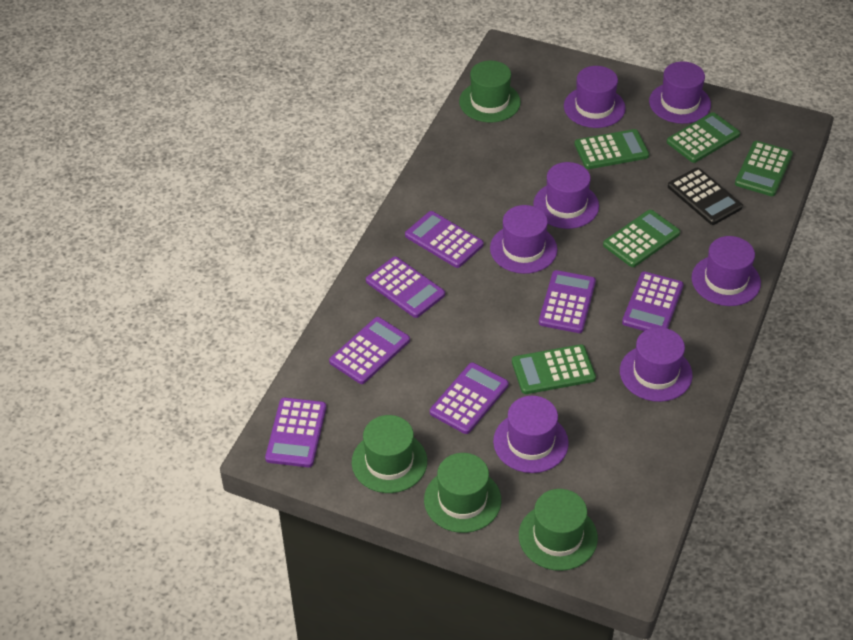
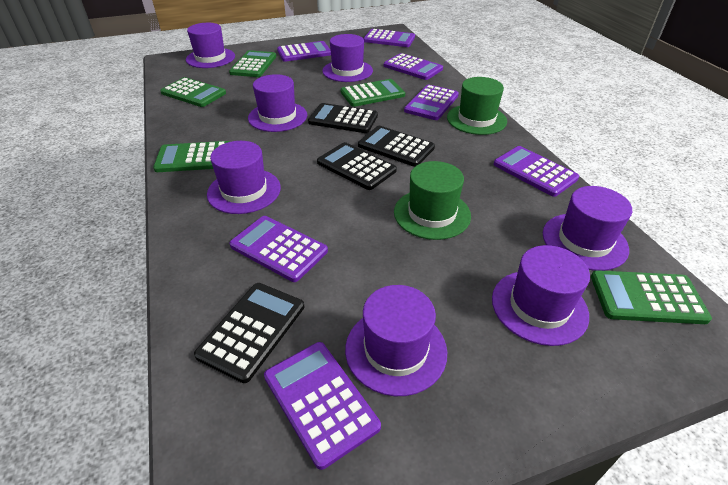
black calculator: 1 -> 4
green hat: 4 -> 2

